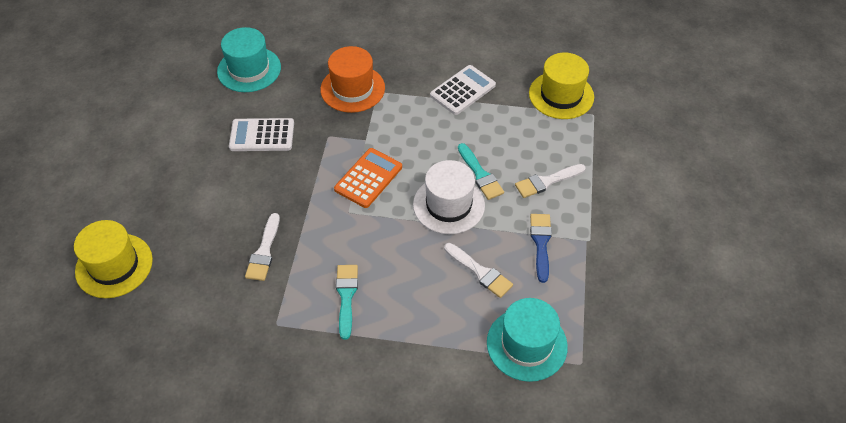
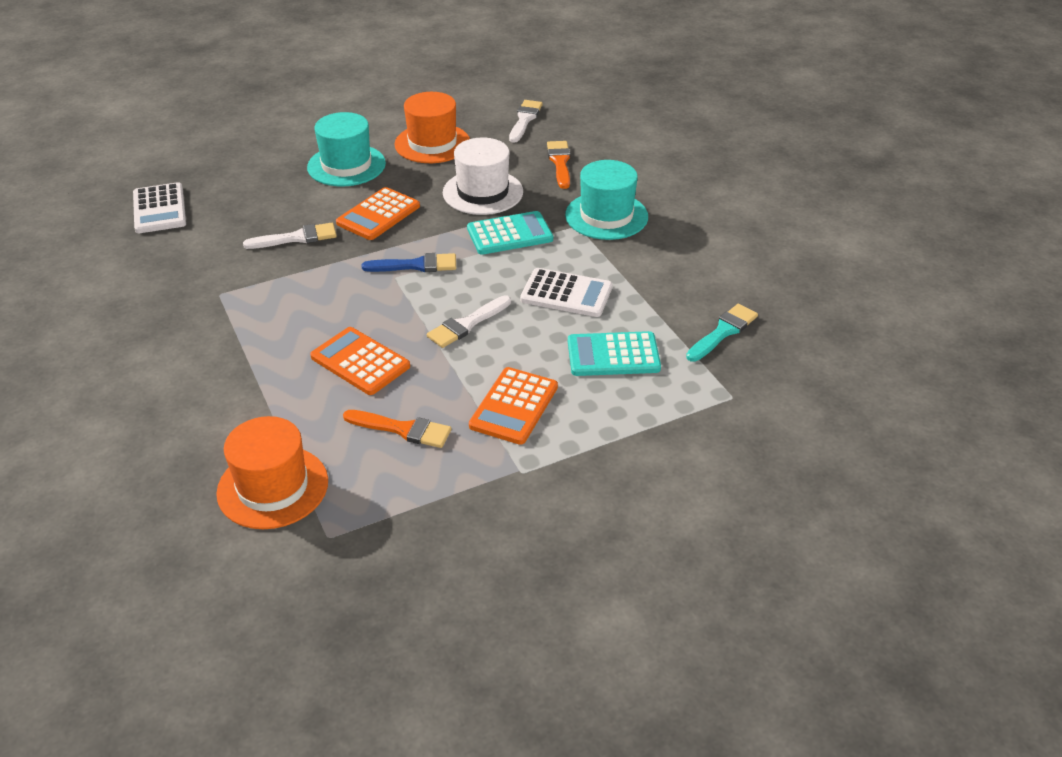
orange brush: 0 -> 2
orange calculator: 1 -> 3
orange hat: 1 -> 2
turquoise brush: 2 -> 1
turquoise calculator: 0 -> 2
yellow hat: 2 -> 0

